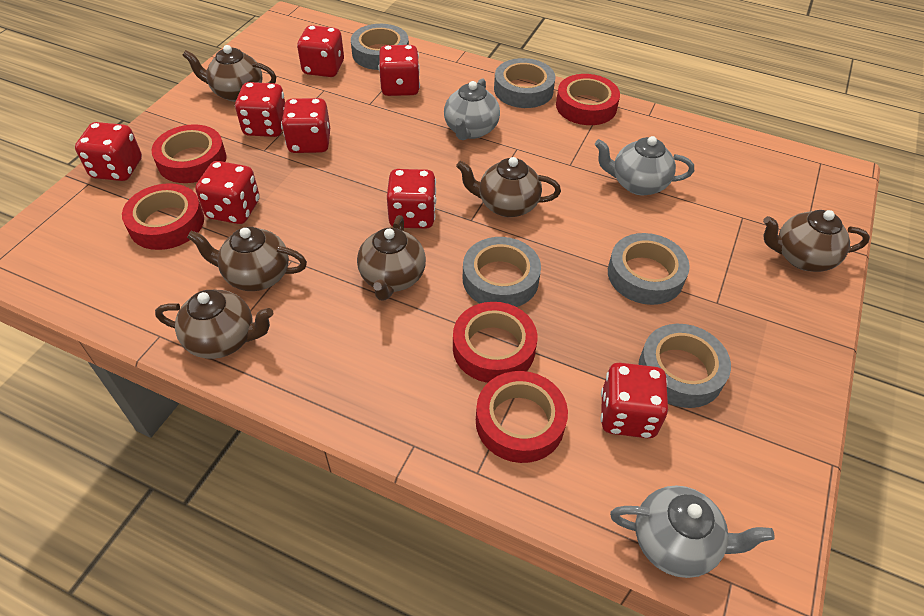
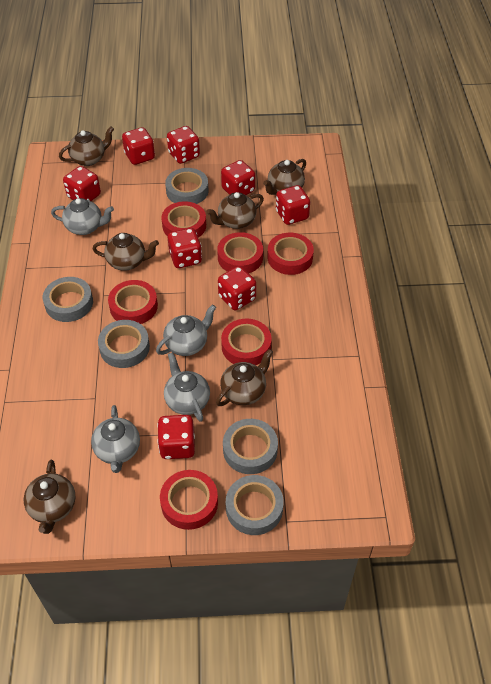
grey teapot: 3 -> 4
red tape: 5 -> 6

